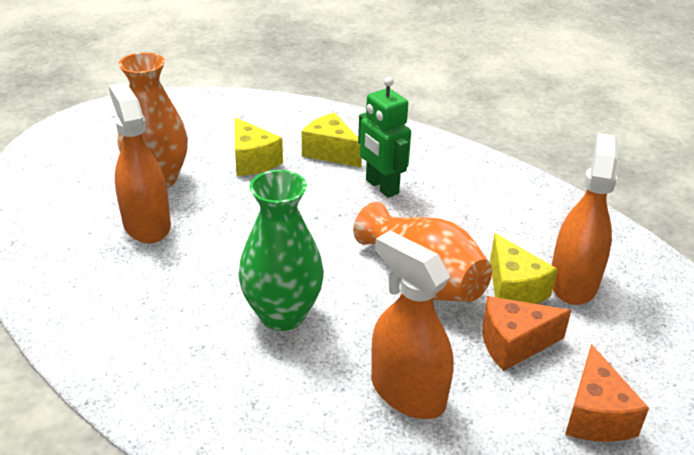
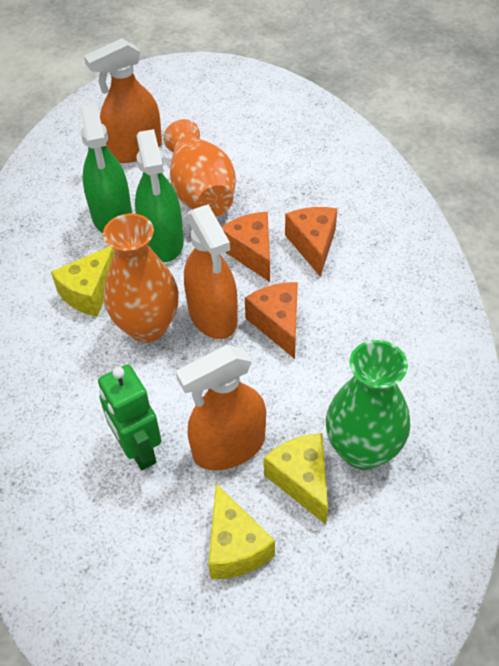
green spray bottle: 0 -> 2
orange cheese: 2 -> 3

